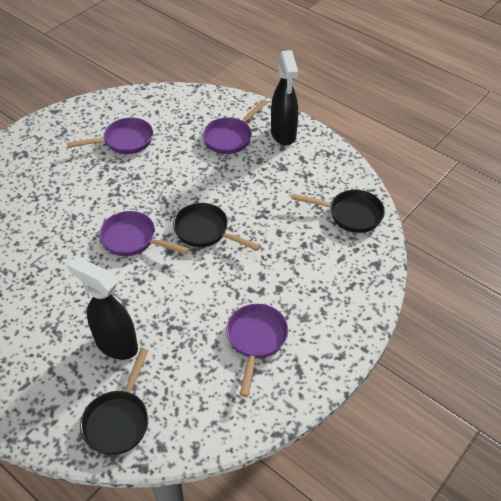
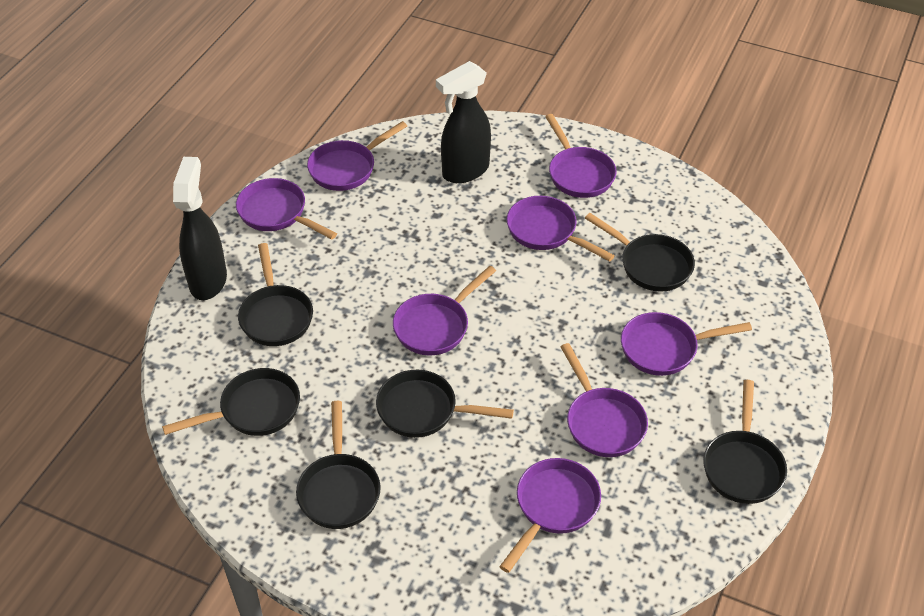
black pan: 3 -> 6
purple pan: 4 -> 8

